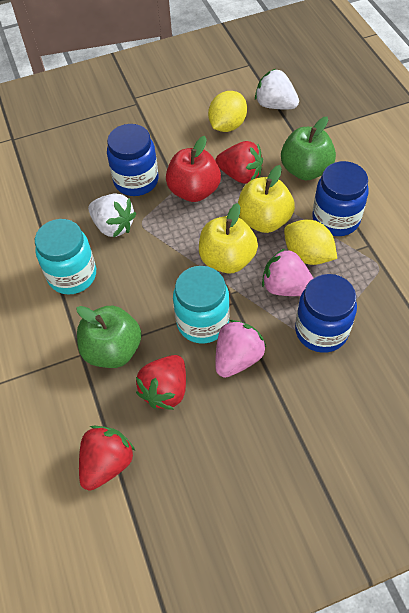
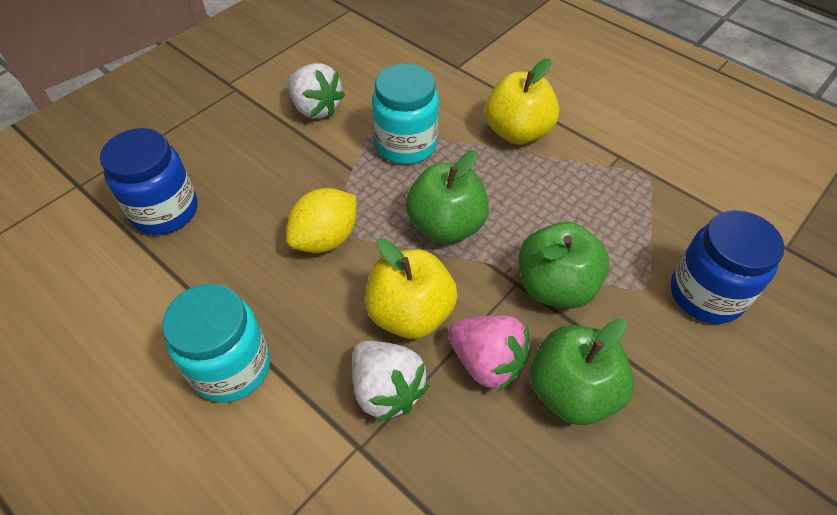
blue jar: 3 -> 2
green apple: 2 -> 3
pink strawberry: 2 -> 1
red apple: 1 -> 0
red strawberry: 3 -> 0
yellow lemon: 2 -> 1

